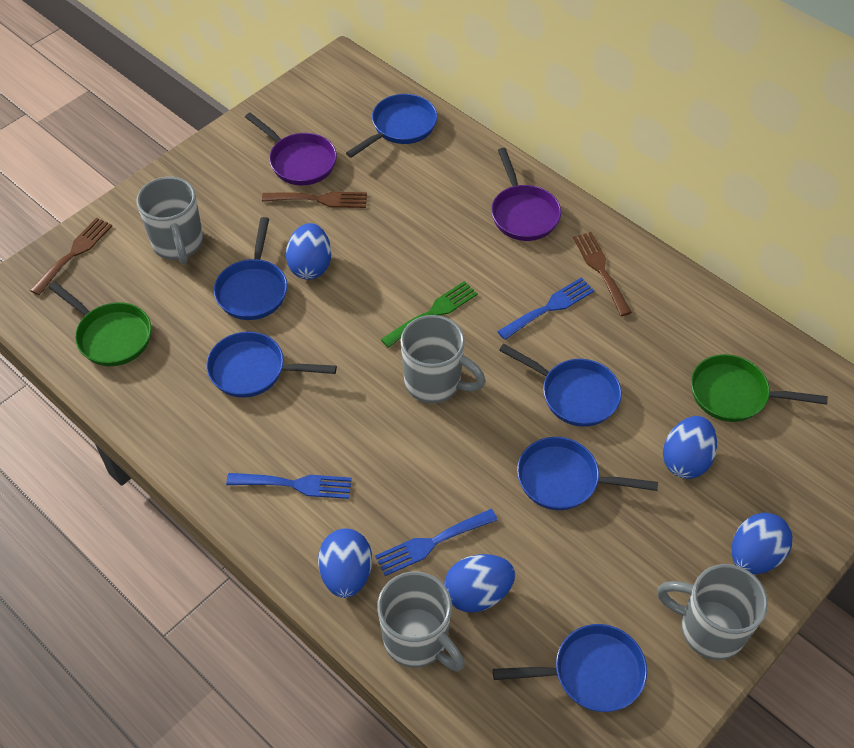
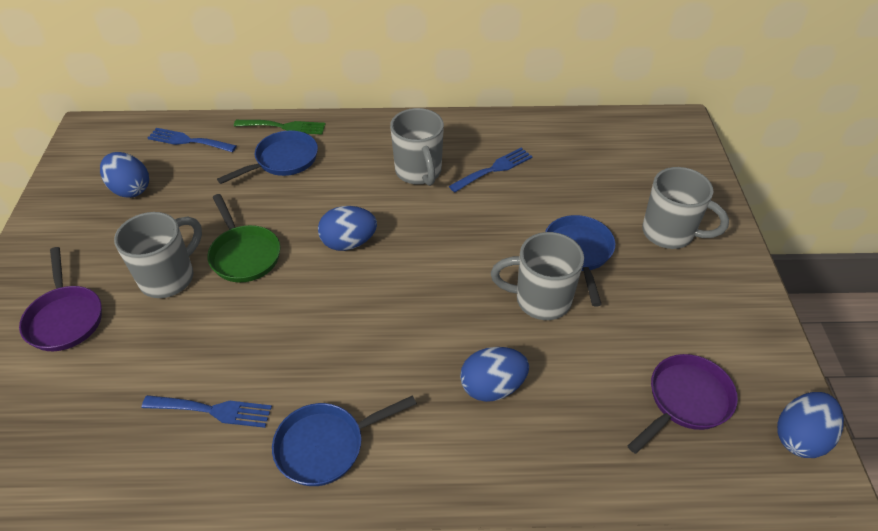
blue egg: 5 -> 4
blue pan: 6 -> 3
brown fork: 3 -> 0
green pan: 2 -> 1

